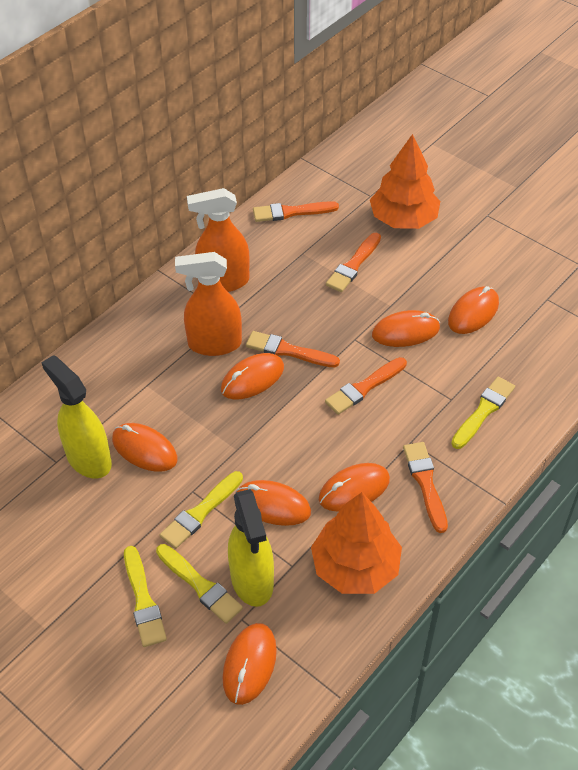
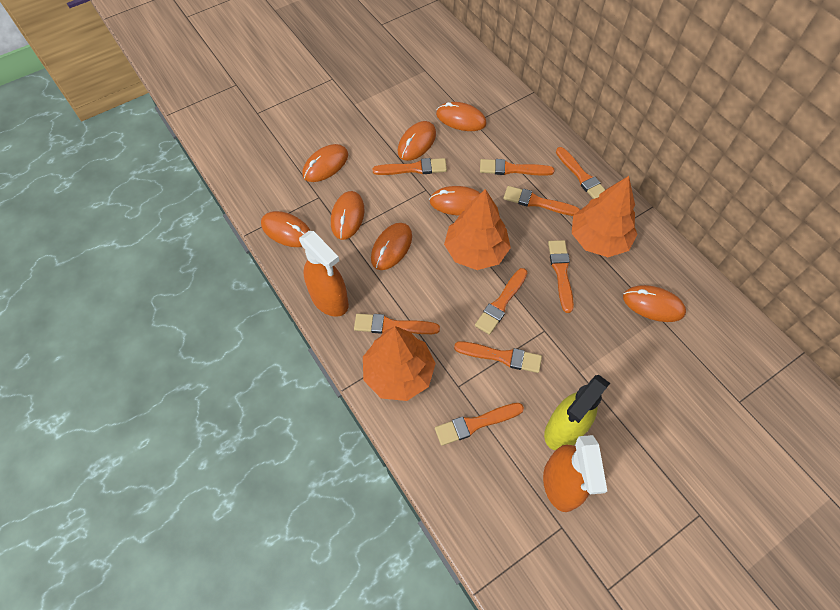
orange brush: 5 -> 9
orange mouse: 7 -> 8
orange tree: 2 -> 3
yellow brush: 4 -> 0
yellow spray bottle: 2 -> 1

